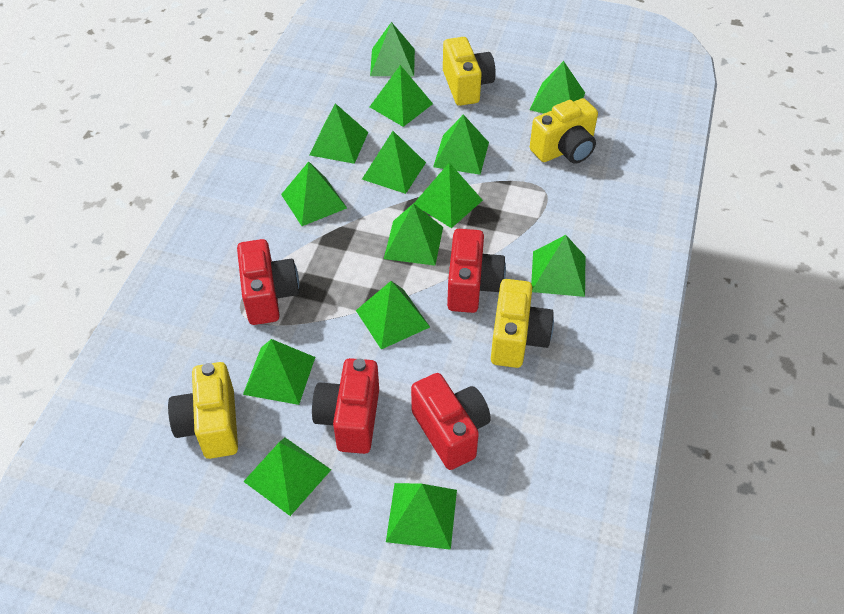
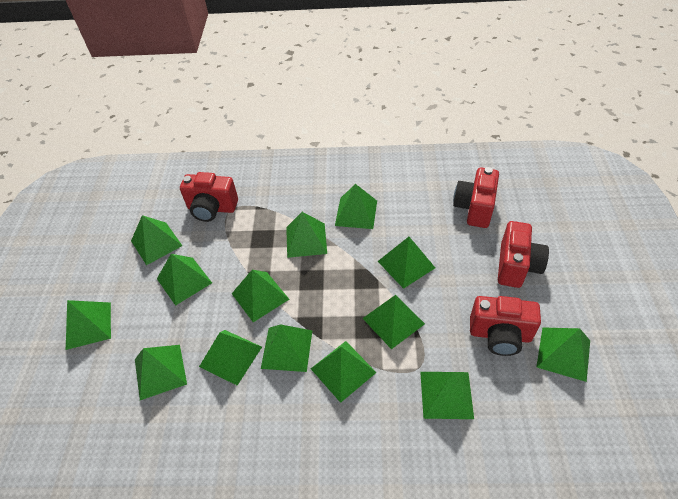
yellow camera: 4 -> 0

